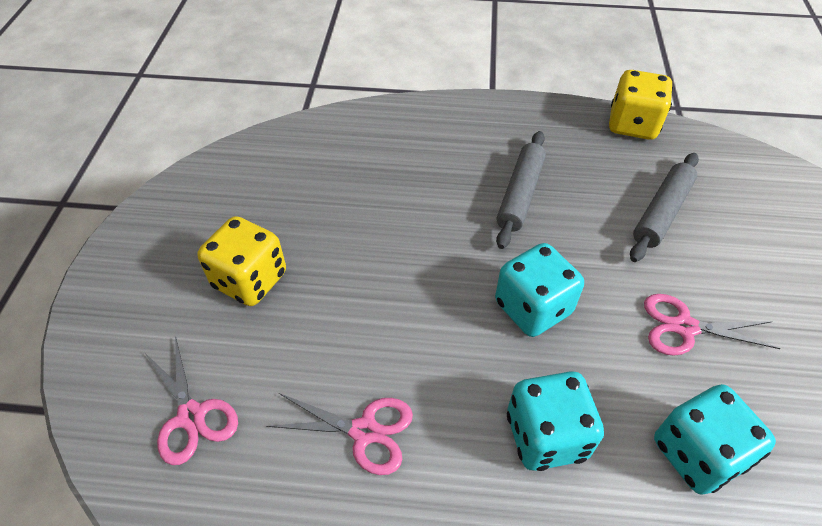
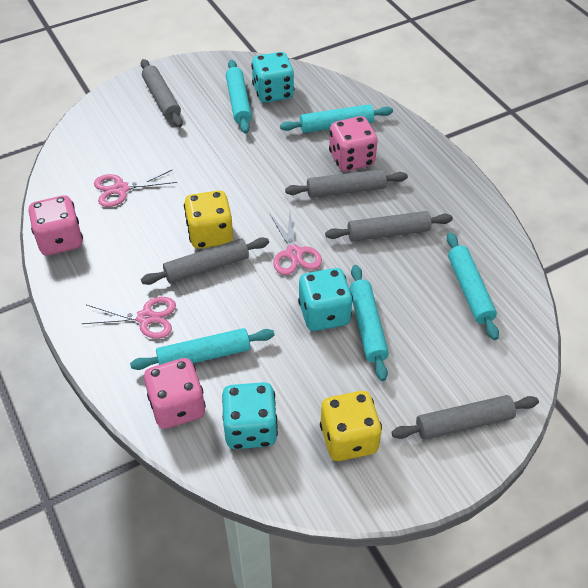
grey rolling pin: 2 -> 5
pink dice: 0 -> 3
turquoise rolling pin: 0 -> 5

